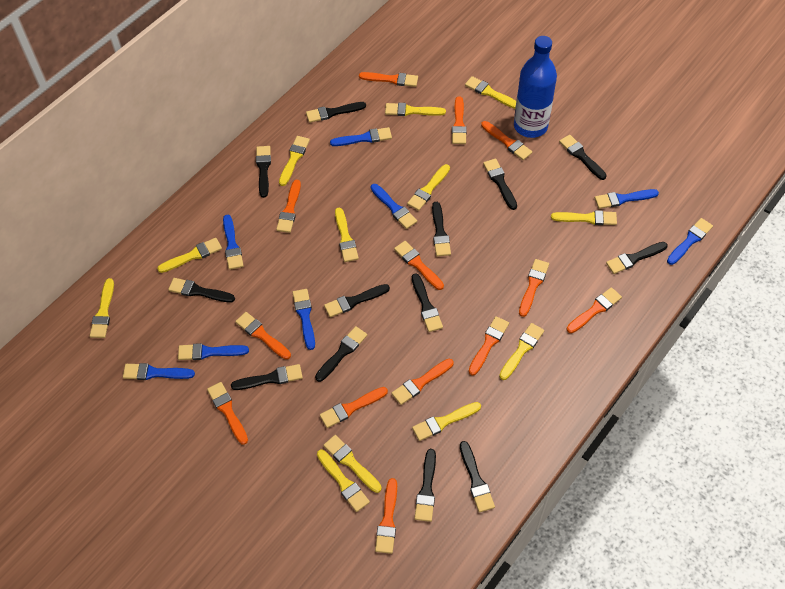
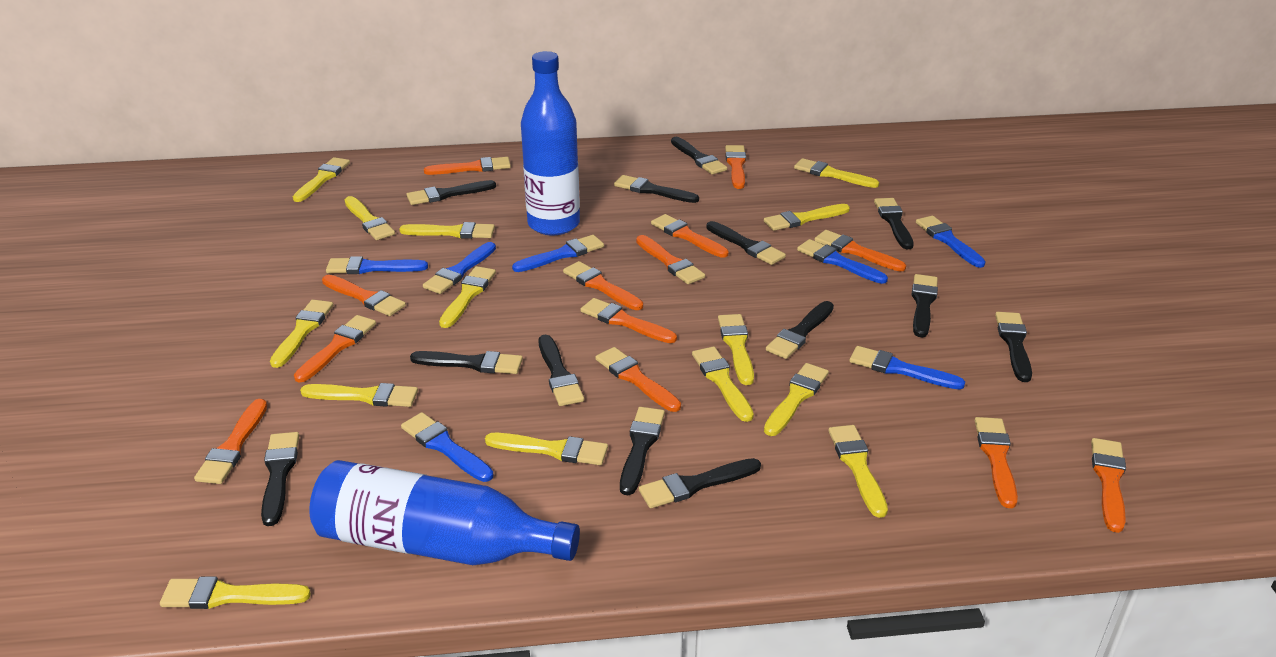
blue bottle: 1 -> 2
blue brush: 8 -> 7
yellow brush: 12 -> 14

